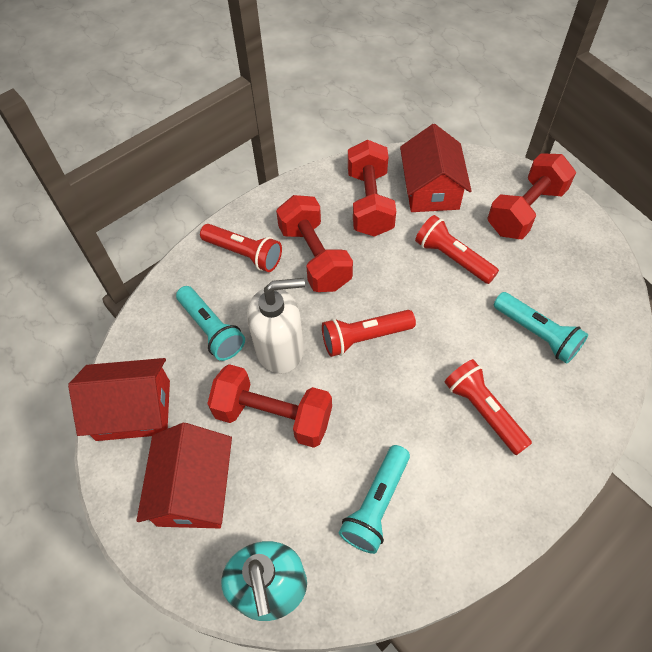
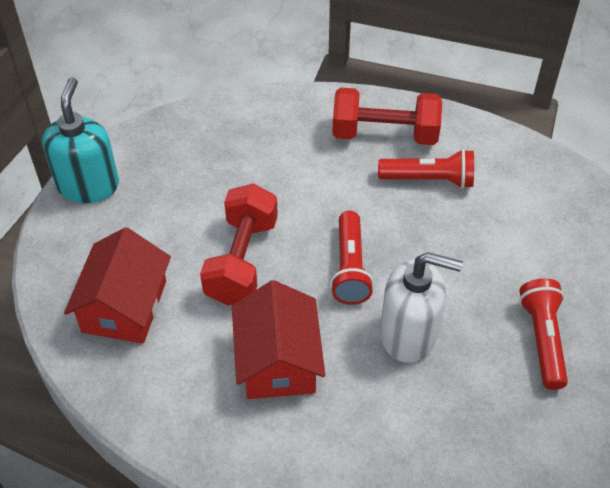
red dumbbell: 4 -> 2
red flashlight: 4 -> 3
red house: 3 -> 2
turquoise flashlight: 3 -> 0

